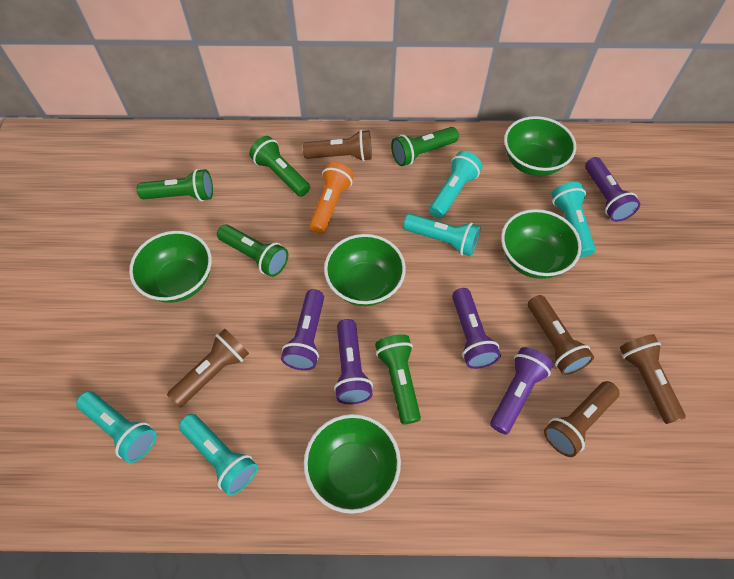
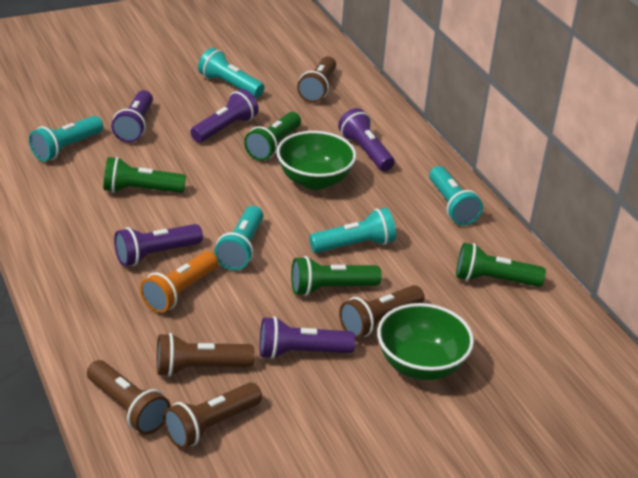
green bowl: 5 -> 2
green flashlight: 5 -> 4

